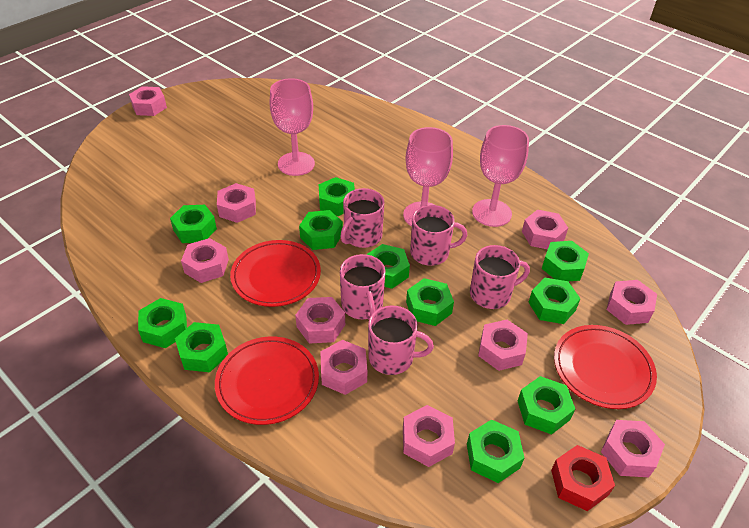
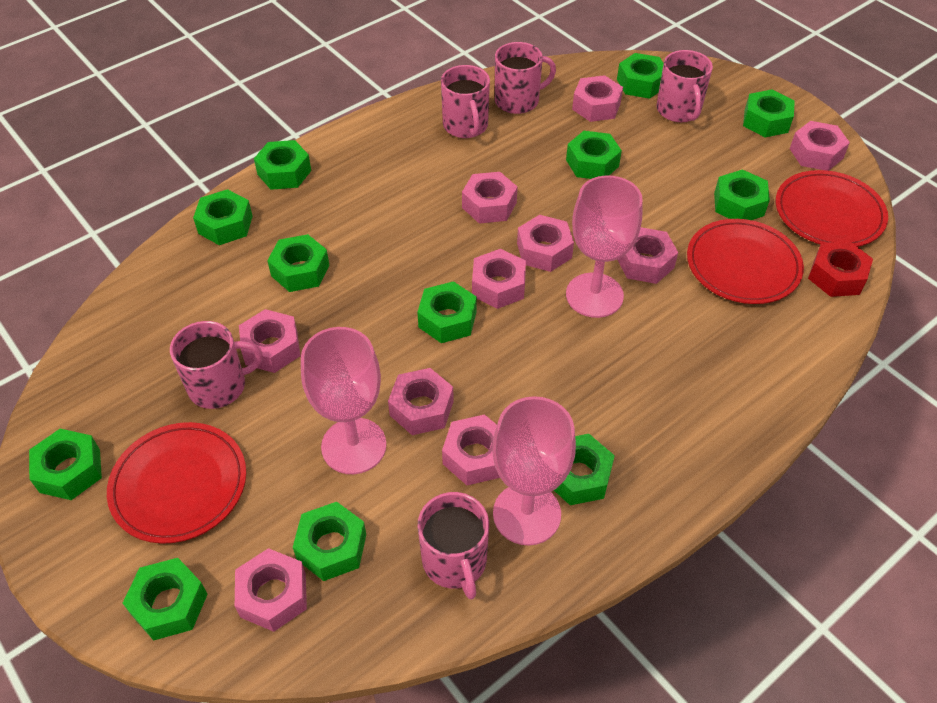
green nut: 11 -> 12

